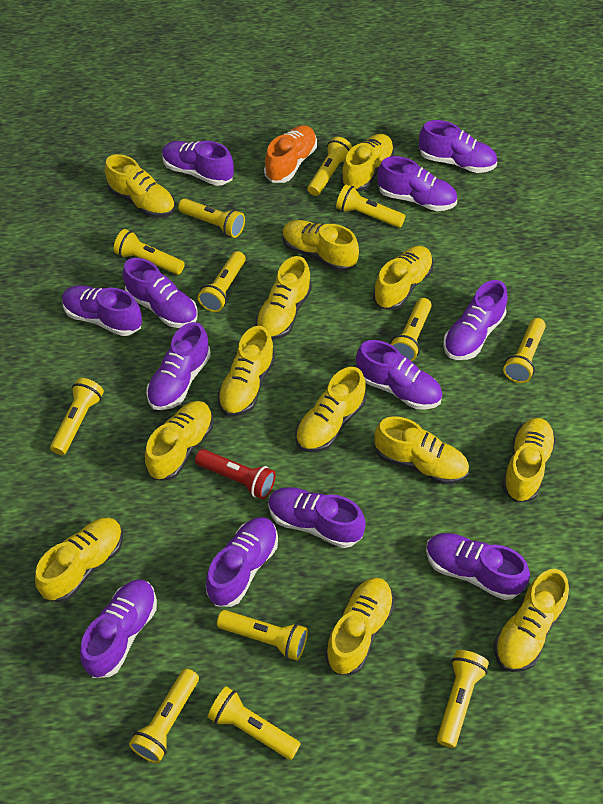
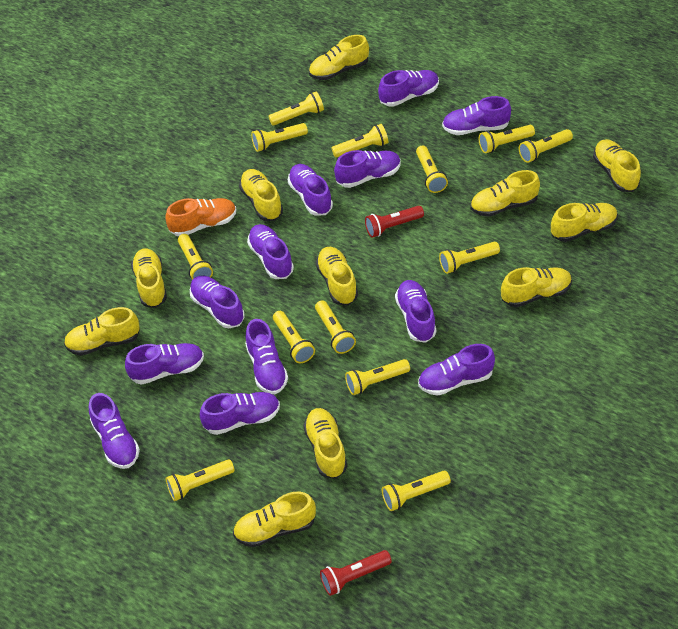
red flashlight: 1 -> 2
yellow flashlight: 12 -> 13
yellow shoe: 13 -> 11

